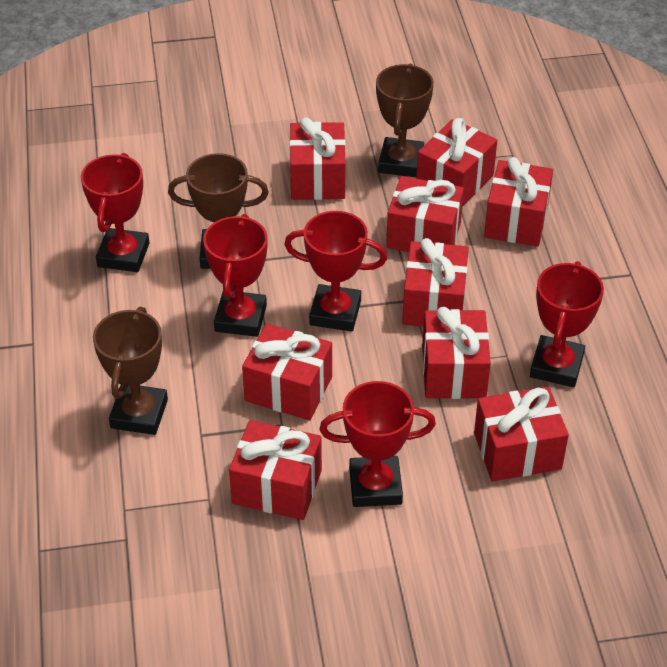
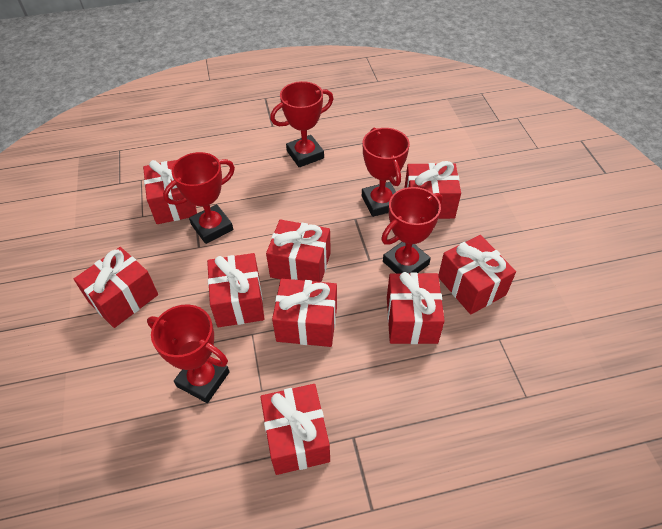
brown trophy: 3 -> 0

